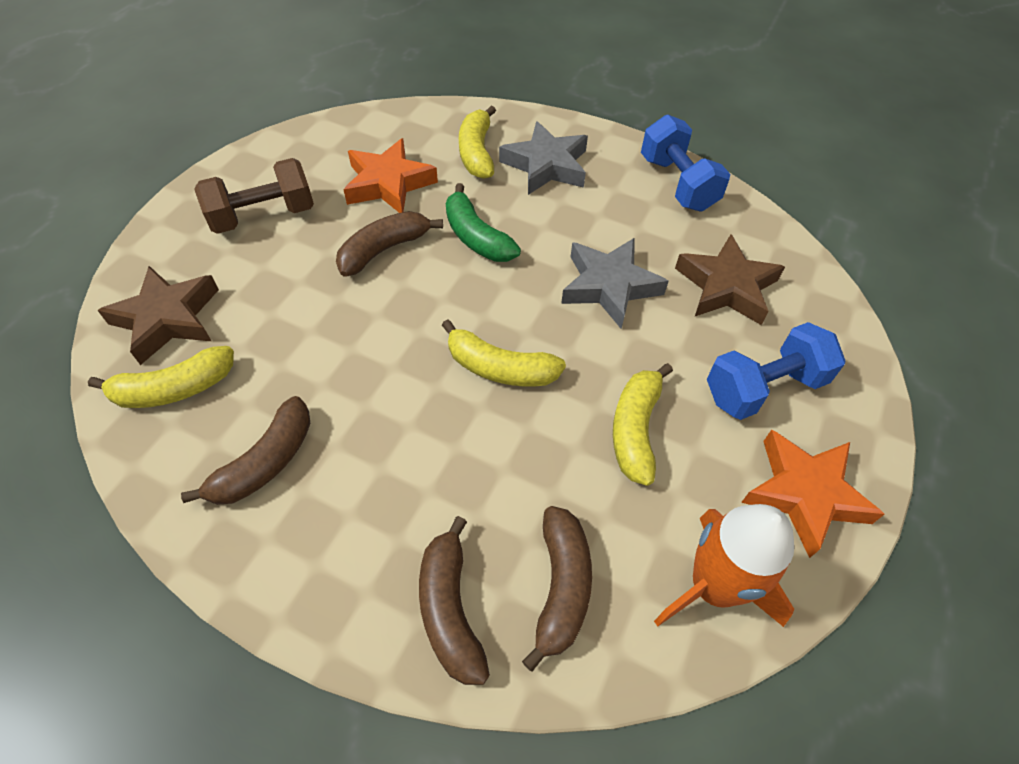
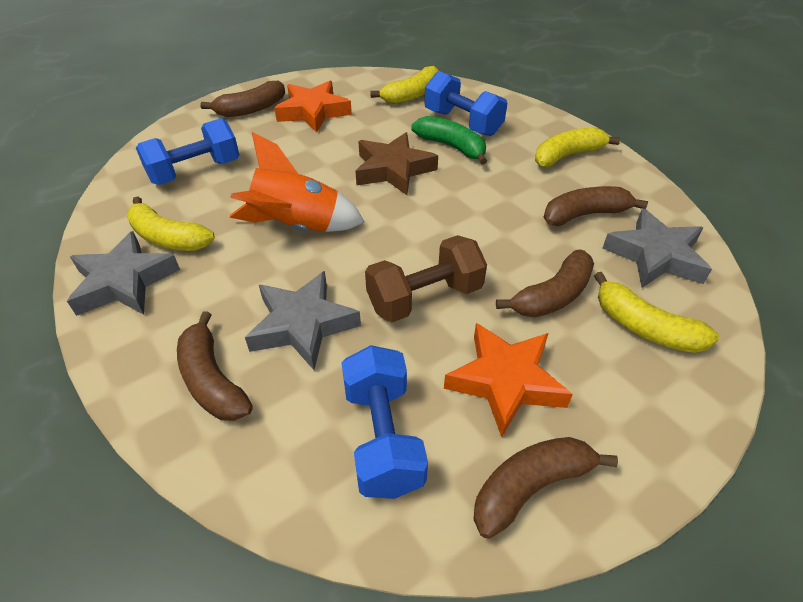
blue dumbbell: 2 -> 3
brown banana: 4 -> 5
brown star: 2 -> 1
grey star: 2 -> 3

